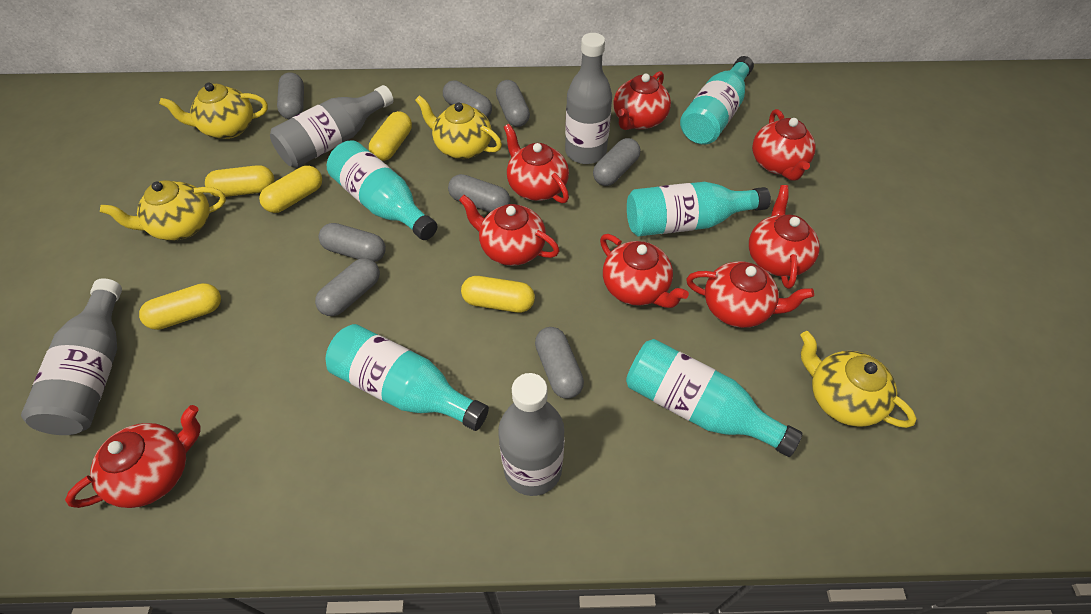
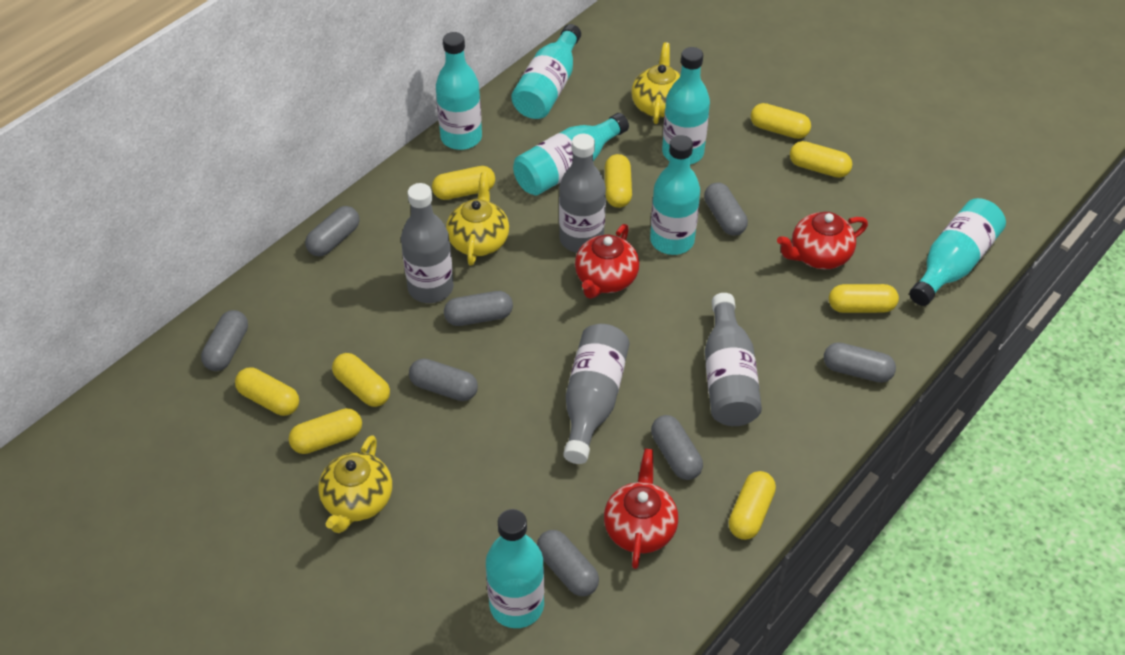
red teapot: 8 -> 3
turquoise bottle: 5 -> 7
yellow capsule: 5 -> 9
yellow teapot: 4 -> 3

